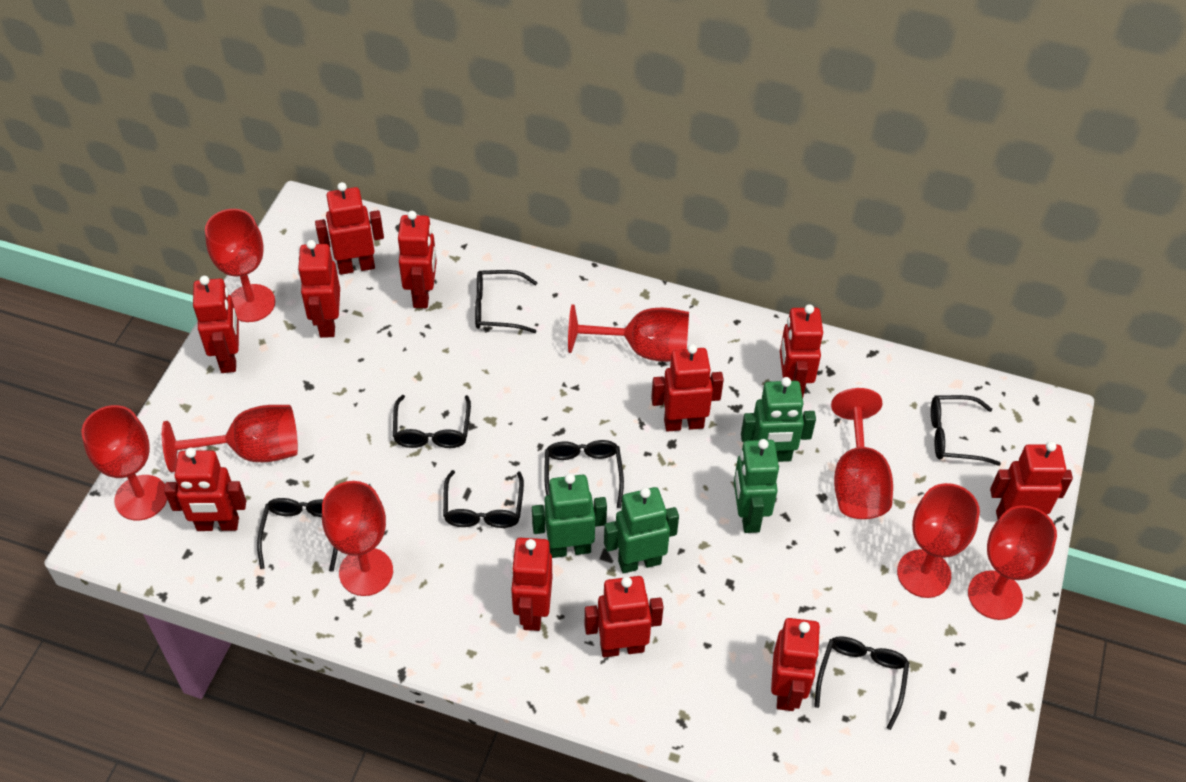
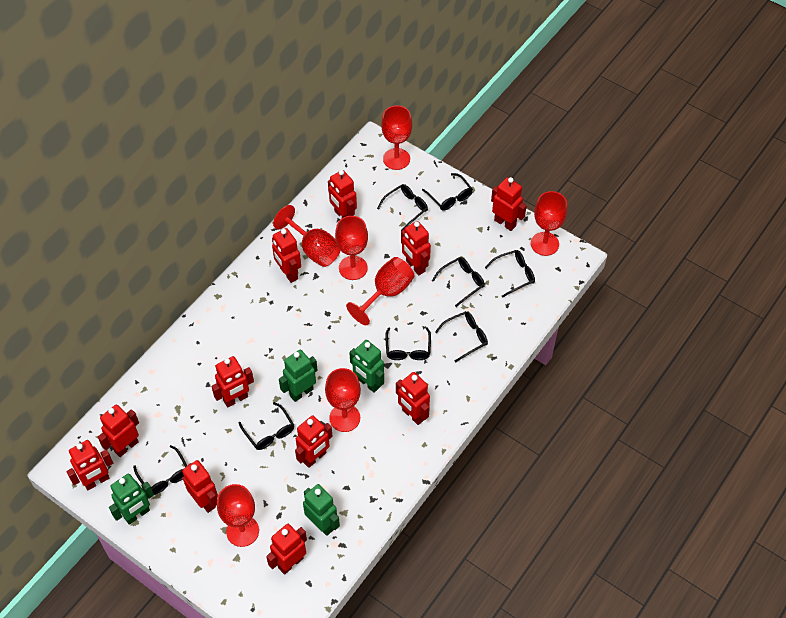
black glasses: 7 -> 8
red goblet: 8 -> 7

